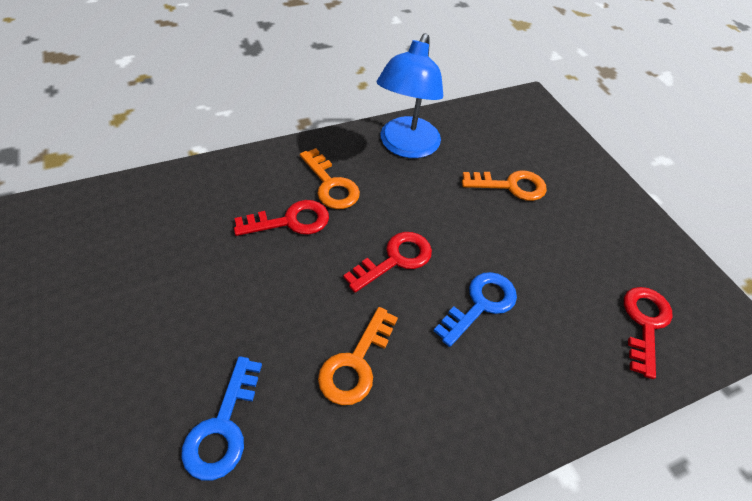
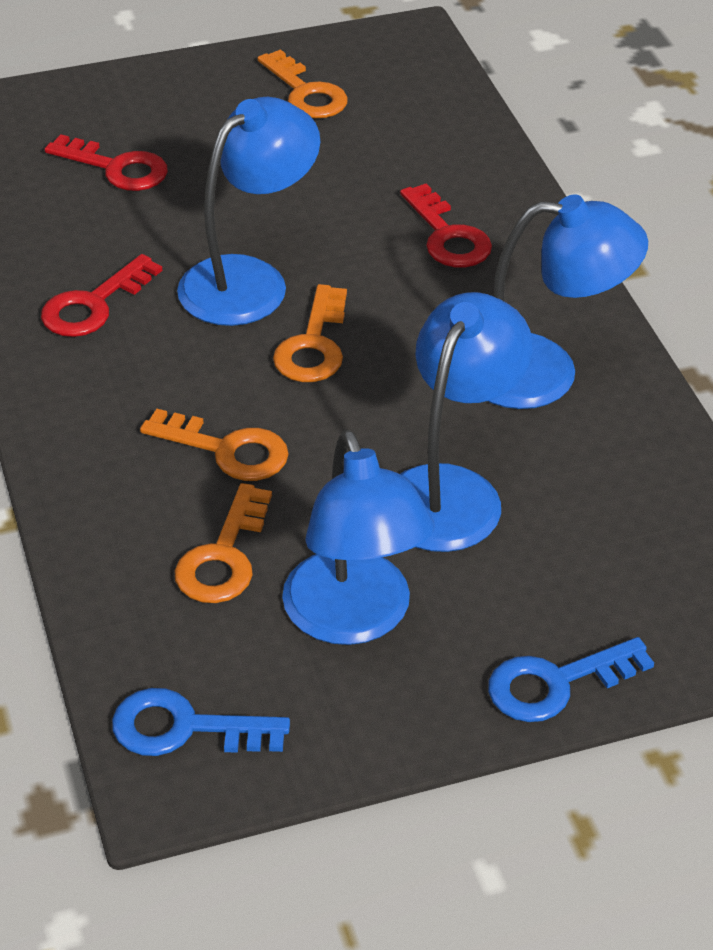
blue lamp: 1 -> 4
orange key: 3 -> 4

